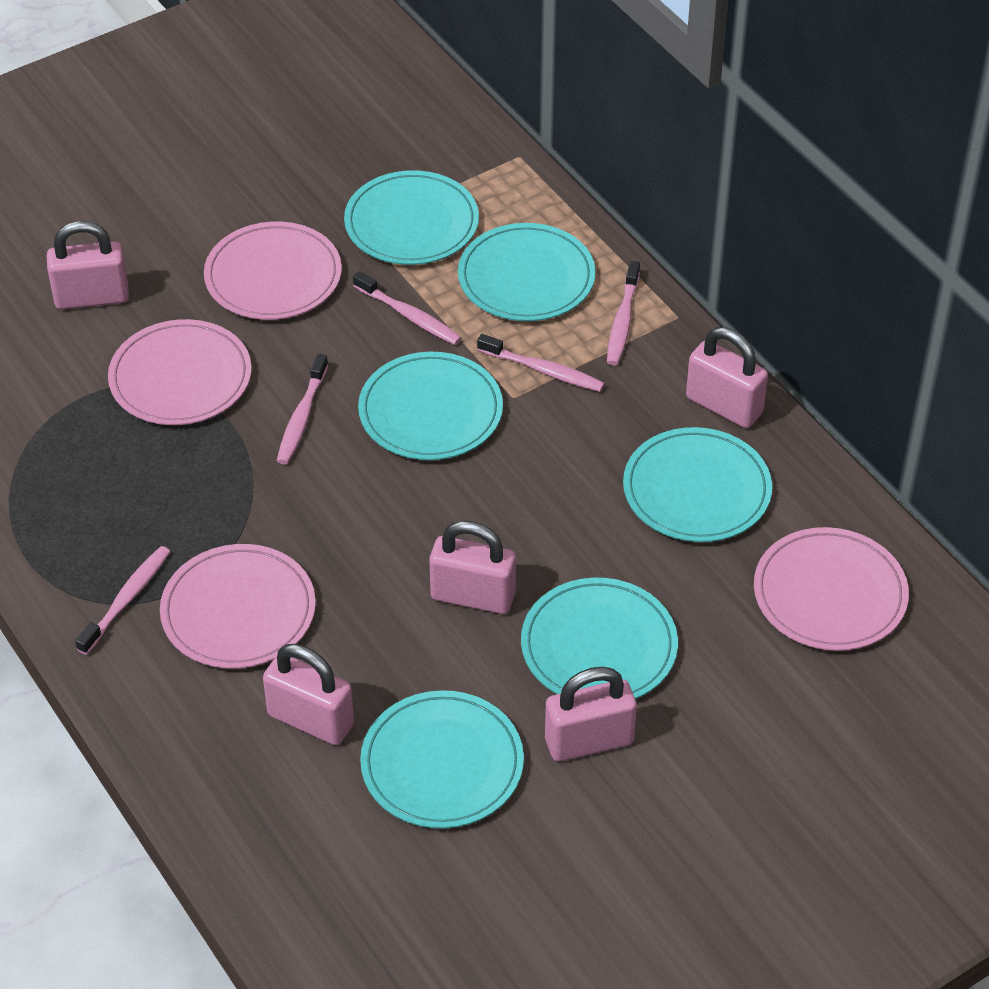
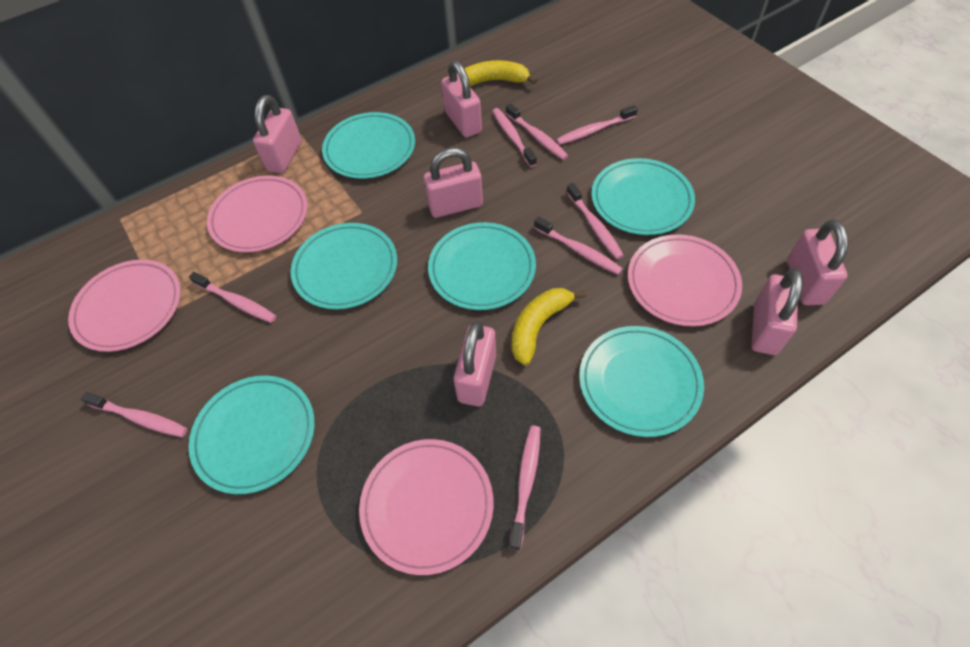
pink padlock: 5 -> 6
pink toothbrush: 5 -> 8
yellow banana: 0 -> 2

